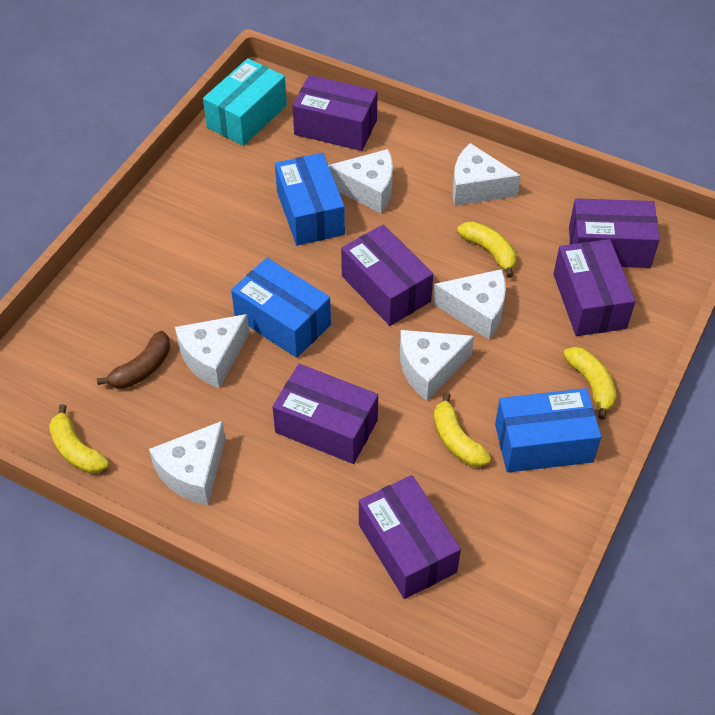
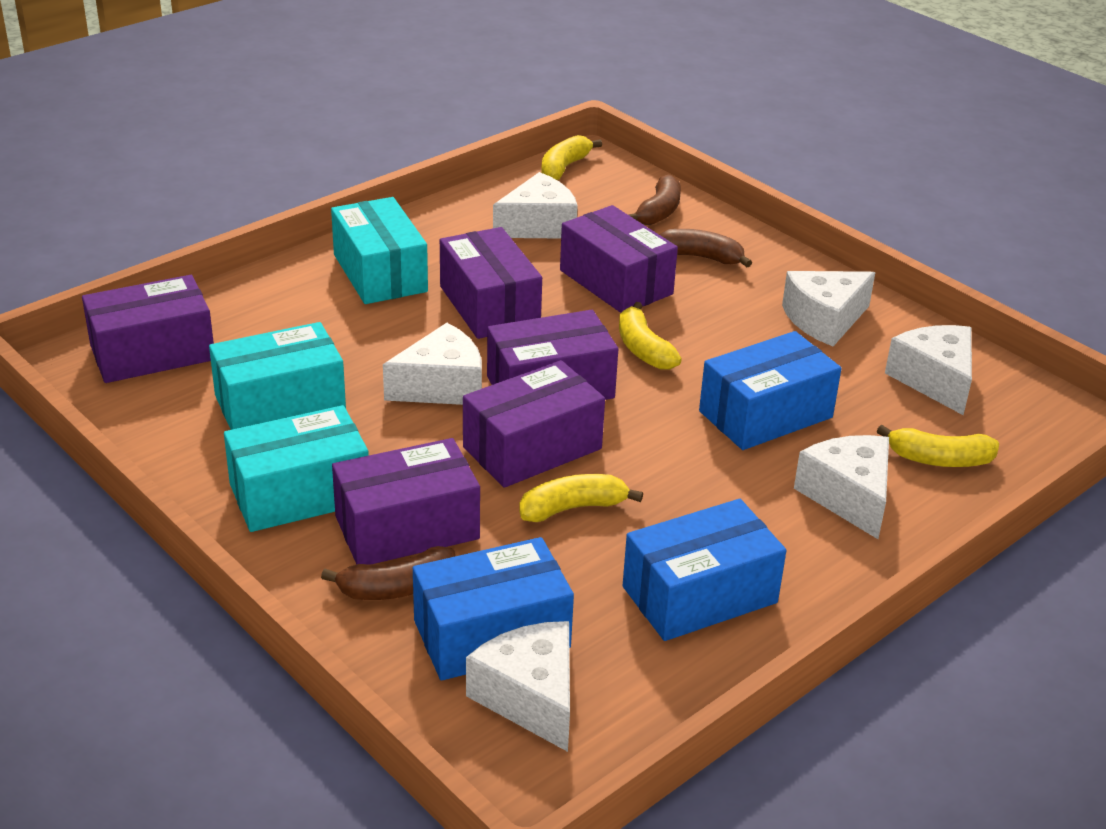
brown banana: 1 -> 3
turquoise box: 1 -> 3

